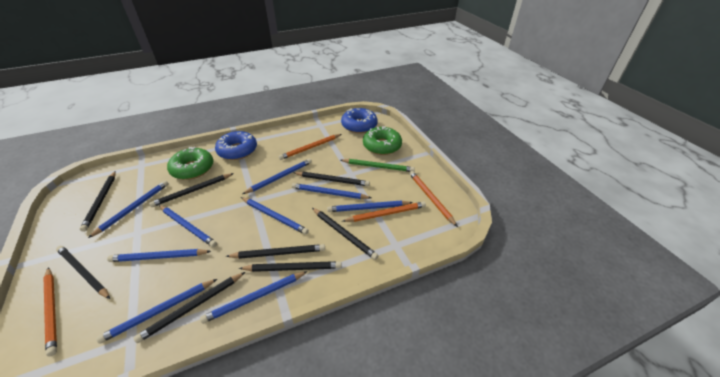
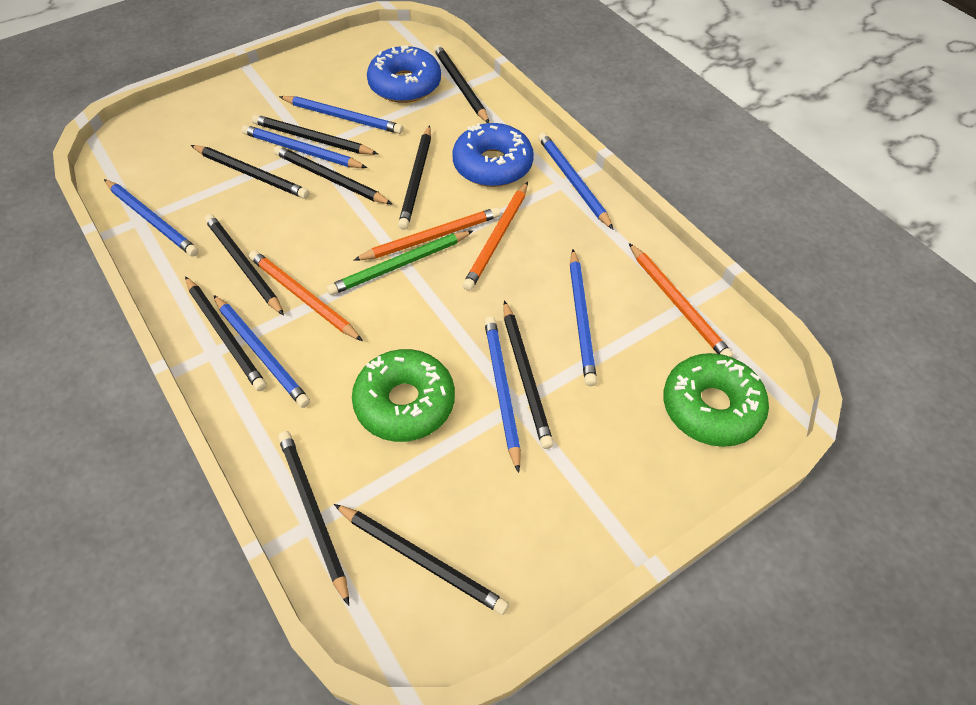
black pencil: 8 -> 10
blue pencil: 9 -> 7

